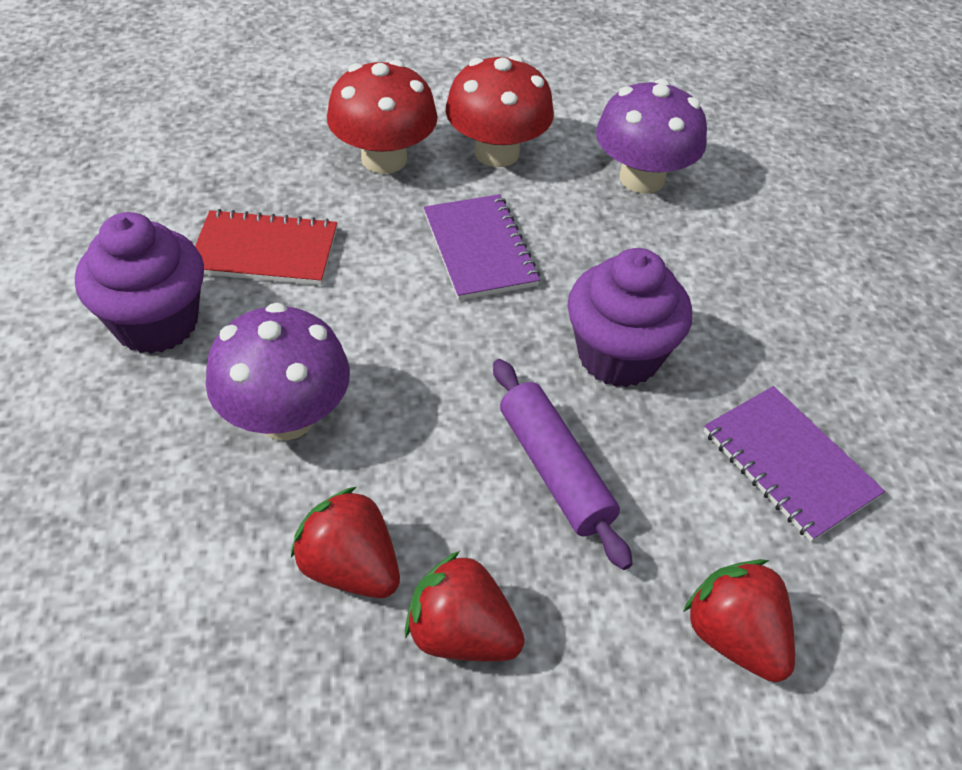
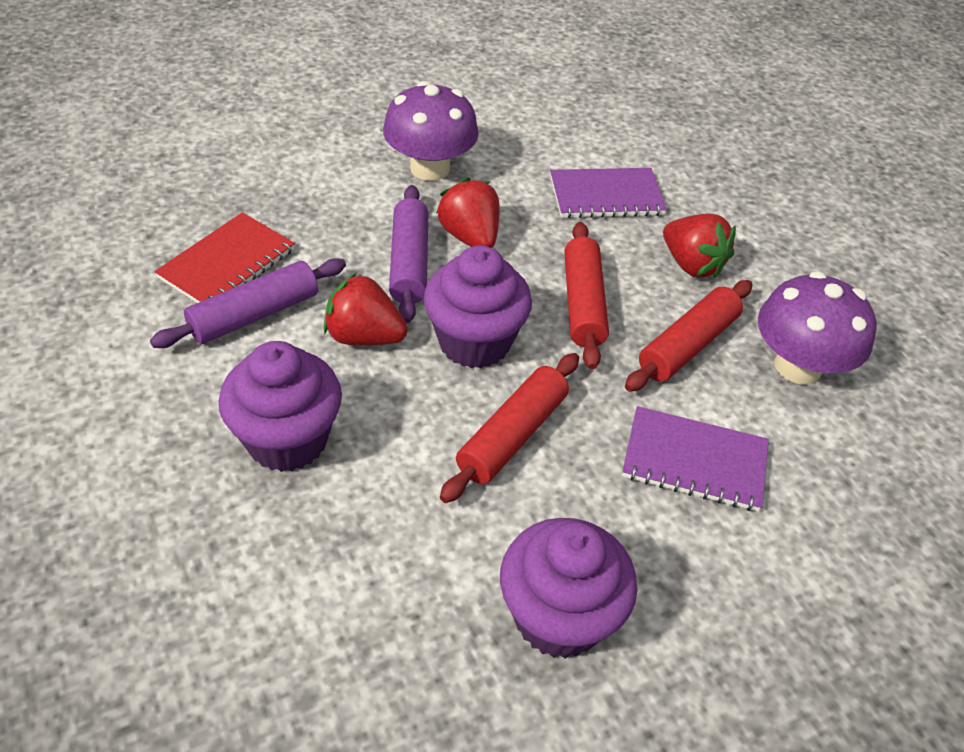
purple cupcake: 2 -> 3
purple rolling pin: 1 -> 2
red mushroom: 2 -> 0
red rolling pin: 0 -> 3

